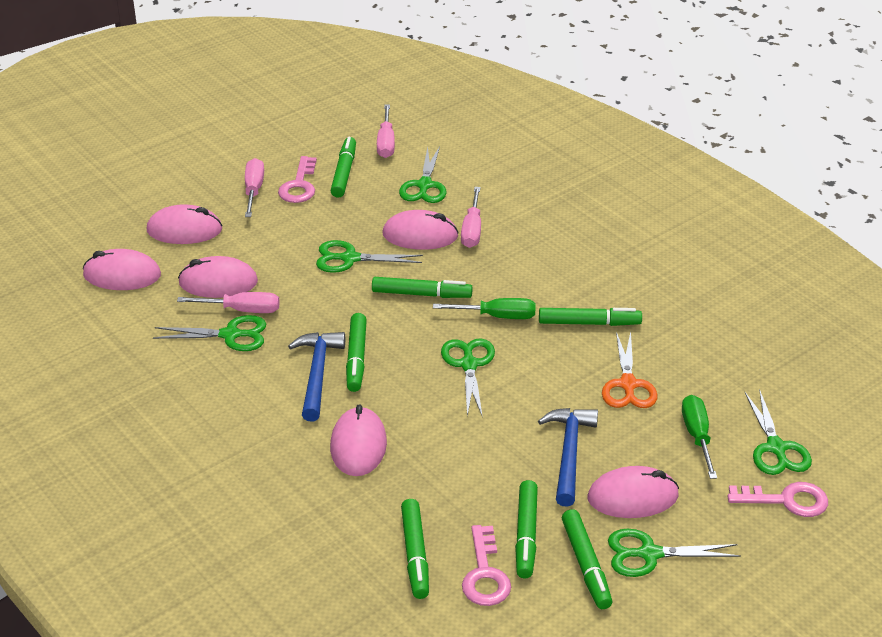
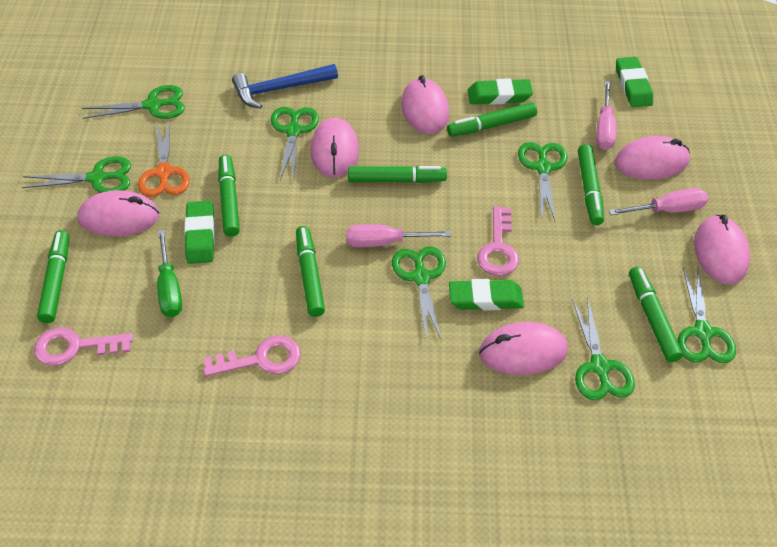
blue hammer: 2 -> 1
green eraser: 0 -> 4
green scissors: 6 -> 7
green screwdriver: 2 -> 1
pink screwdriver: 4 -> 3

